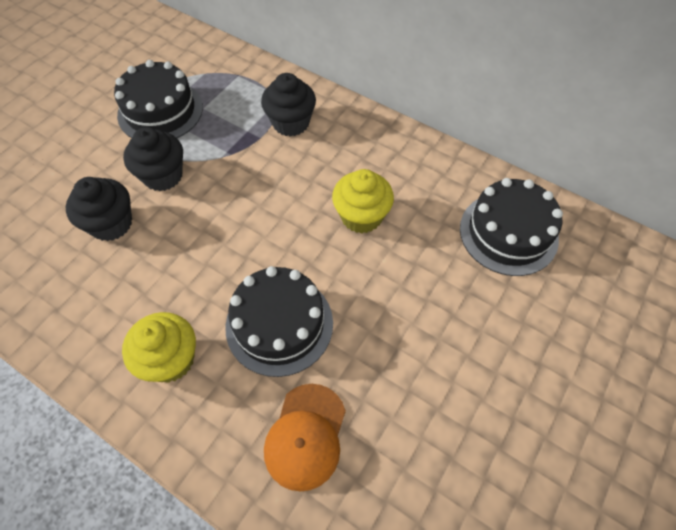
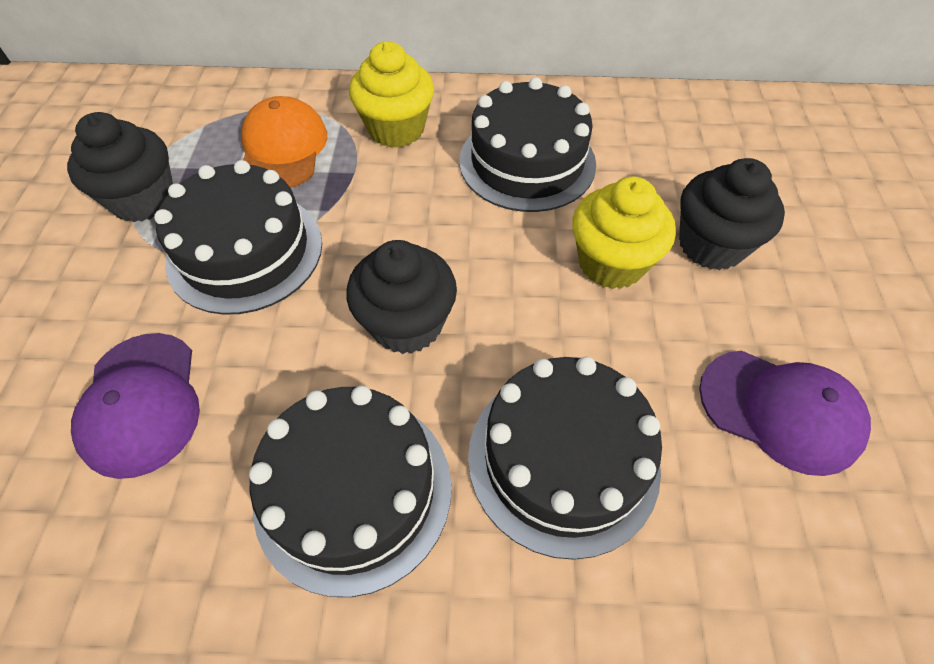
black cake: 3 -> 4
purple cap: 0 -> 2

